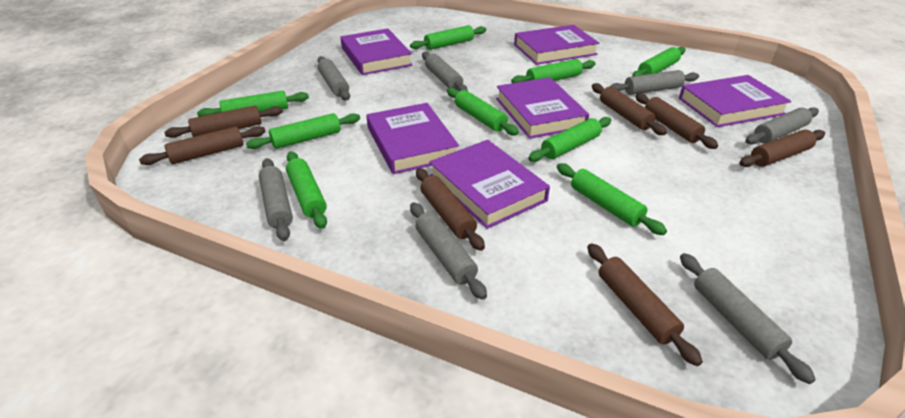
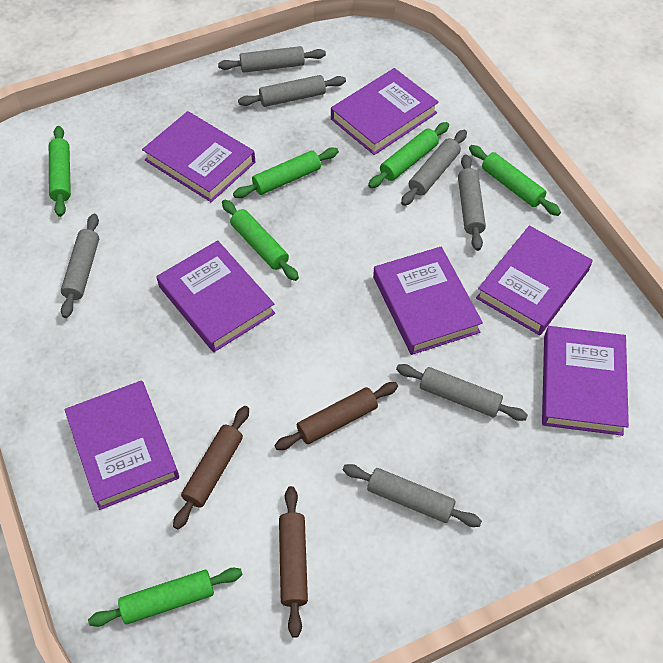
brown rolling pin: 7 -> 3
green rolling pin: 9 -> 6
purple book: 6 -> 7

